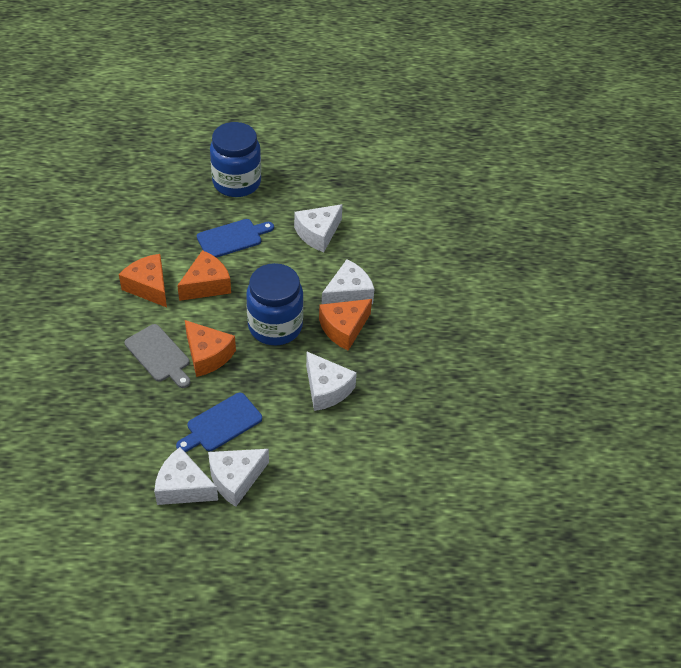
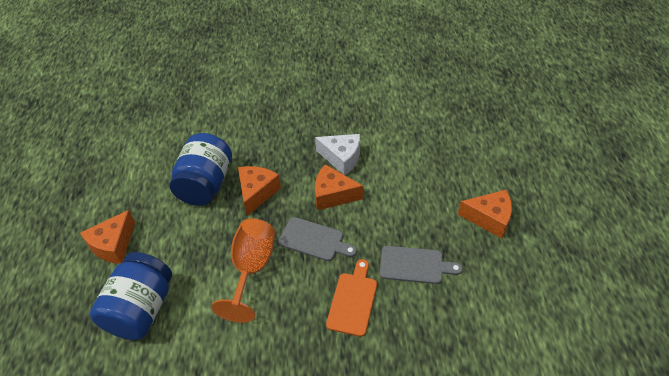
blue cutting board: 2 -> 0
grey cutting board: 1 -> 2
orange cutting board: 0 -> 1
orange goblet: 0 -> 1
white cheese: 5 -> 1

